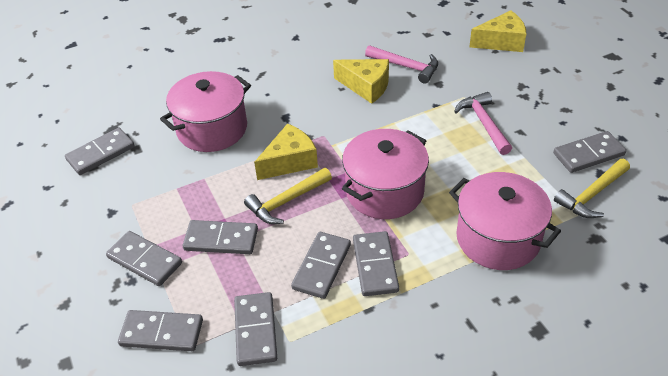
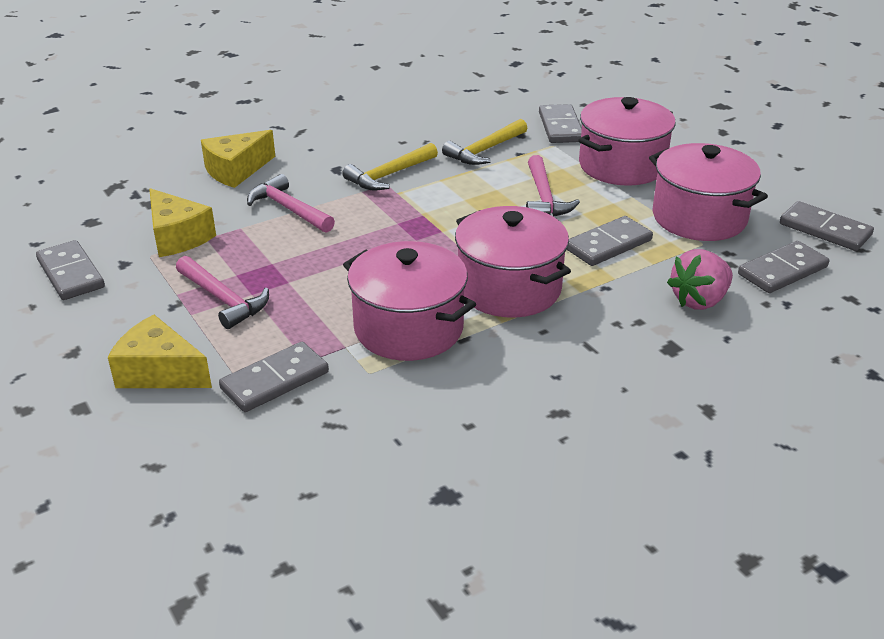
grey domino: 8 -> 6
pink hammer: 2 -> 3
pink pot: 3 -> 4
pink strawberry: 0 -> 1

